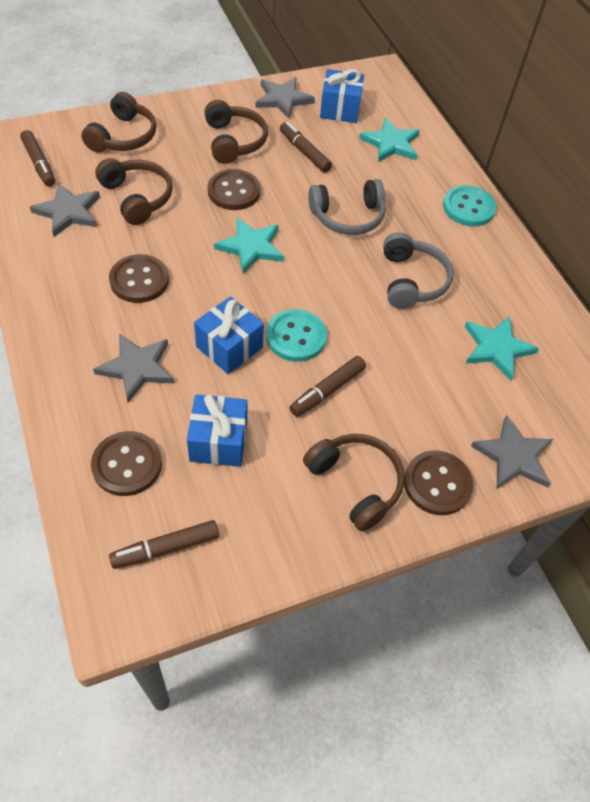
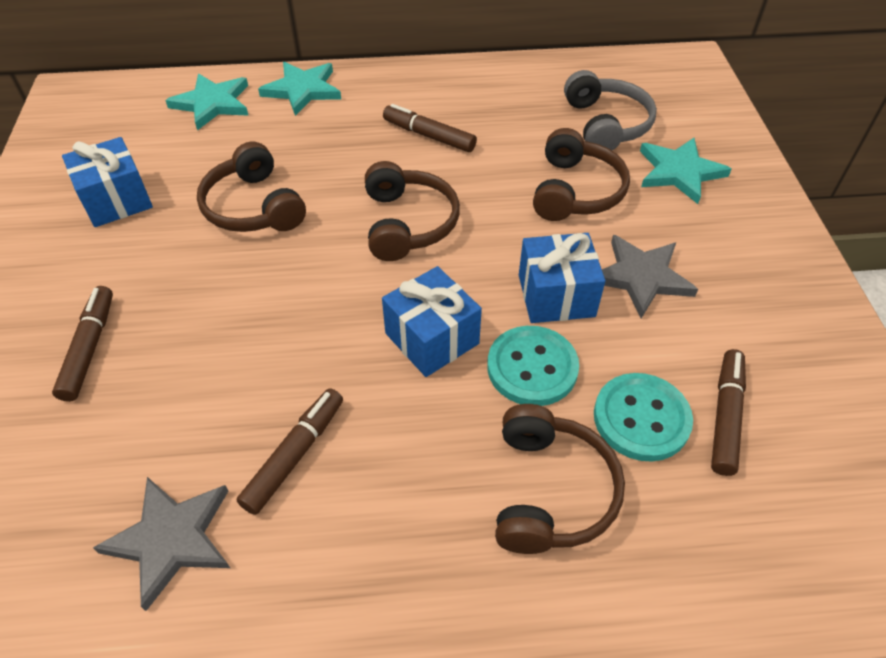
brown button: 4 -> 0
grey headphones: 2 -> 1
grey star: 4 -> 2

